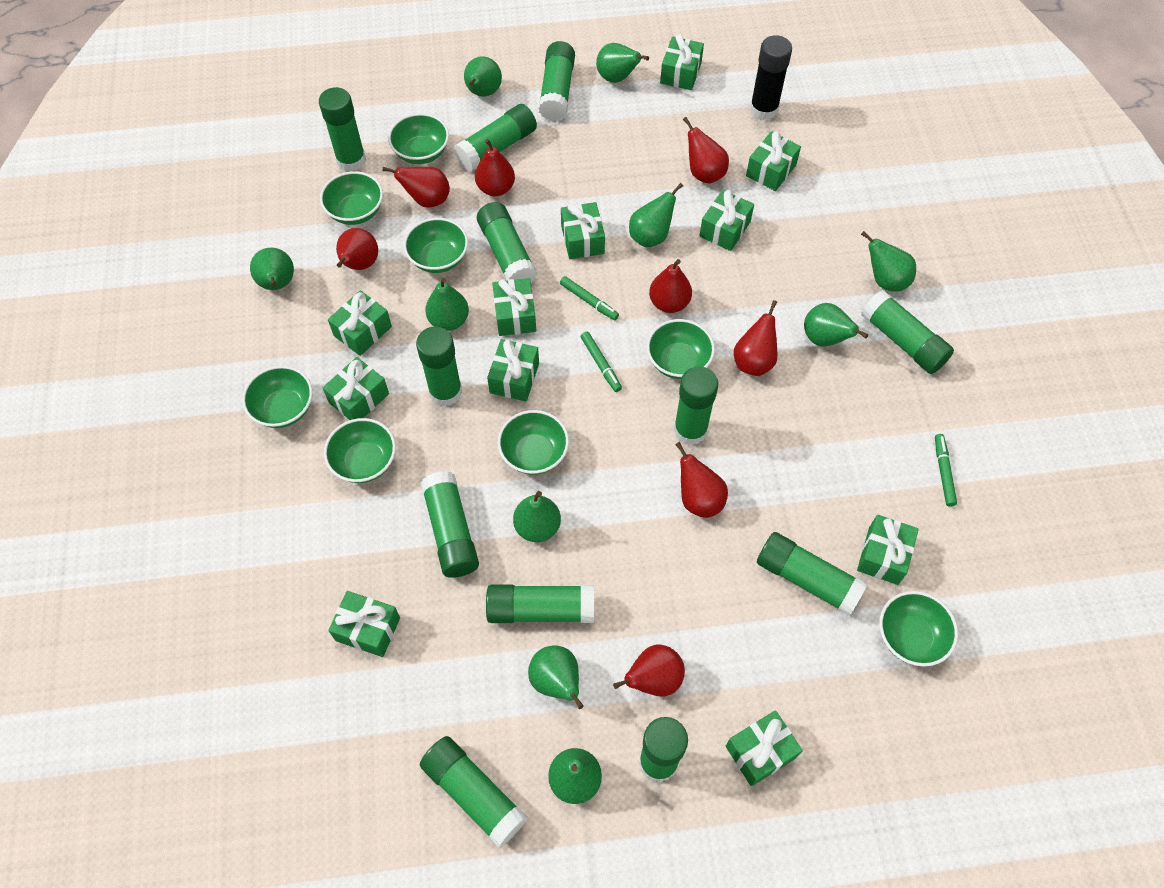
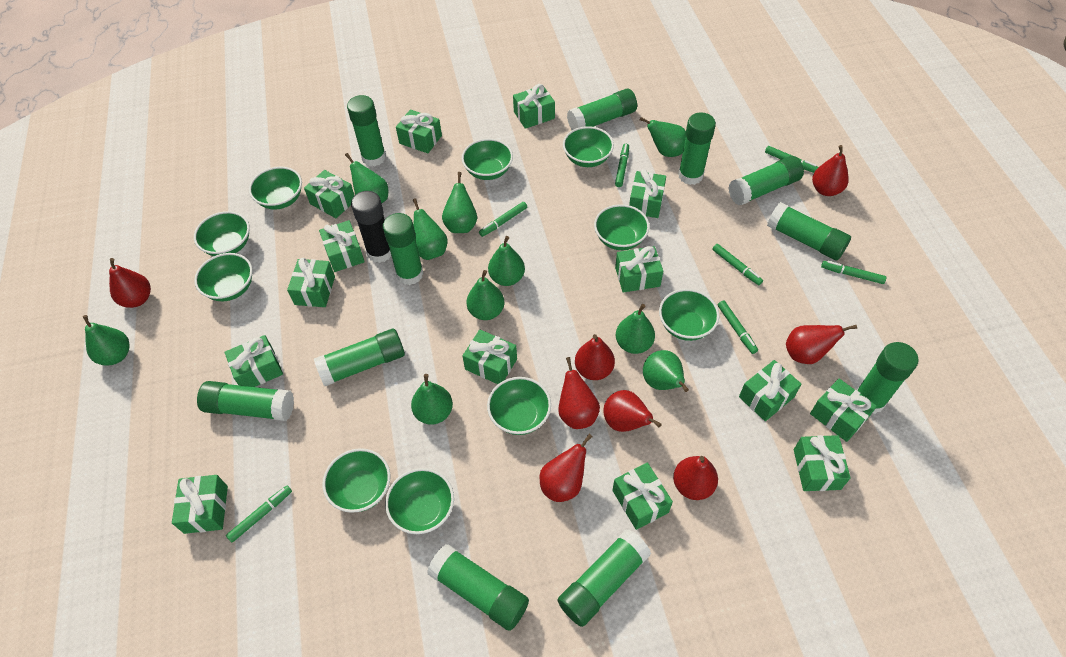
green bowl: 8 -> 10
green gift: 11 -> 14
green glue stick: 12 -> 11
green marker: 3 -> 7

